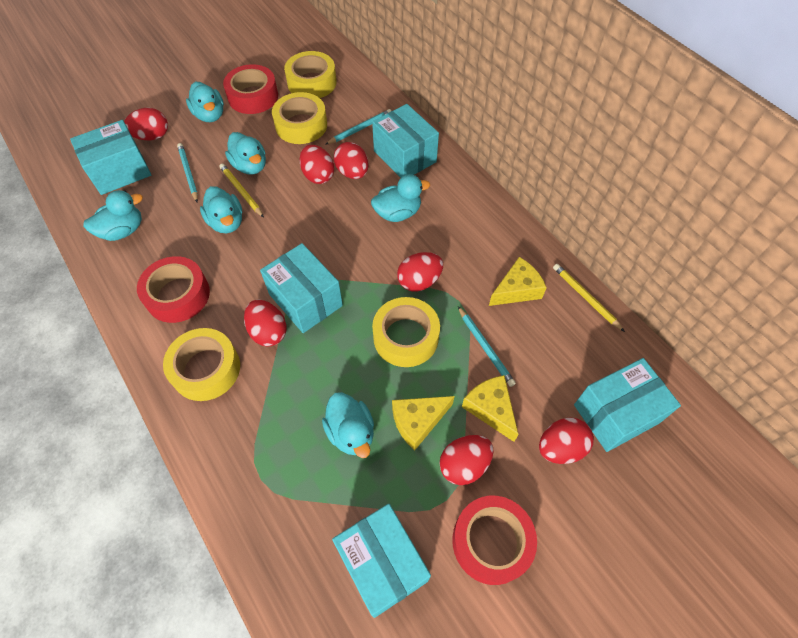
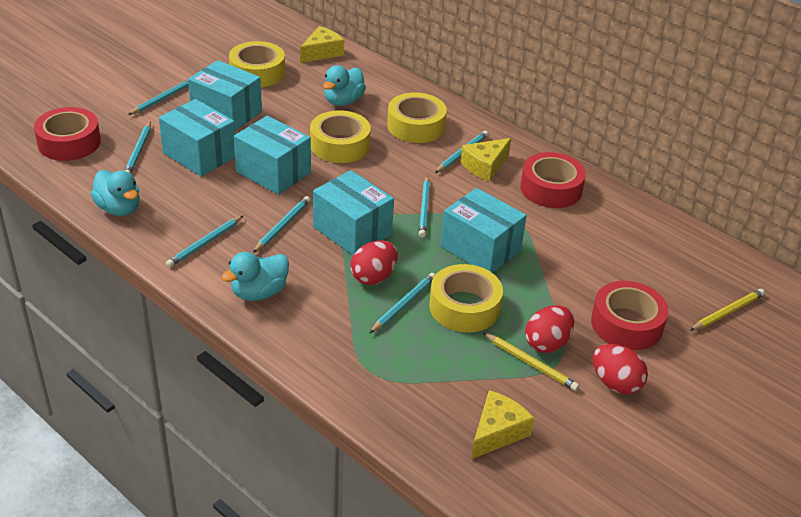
red egg: 7 -> 3
turquoise duck: 6 -> 3
turquoise pencil: 3 -> 7

